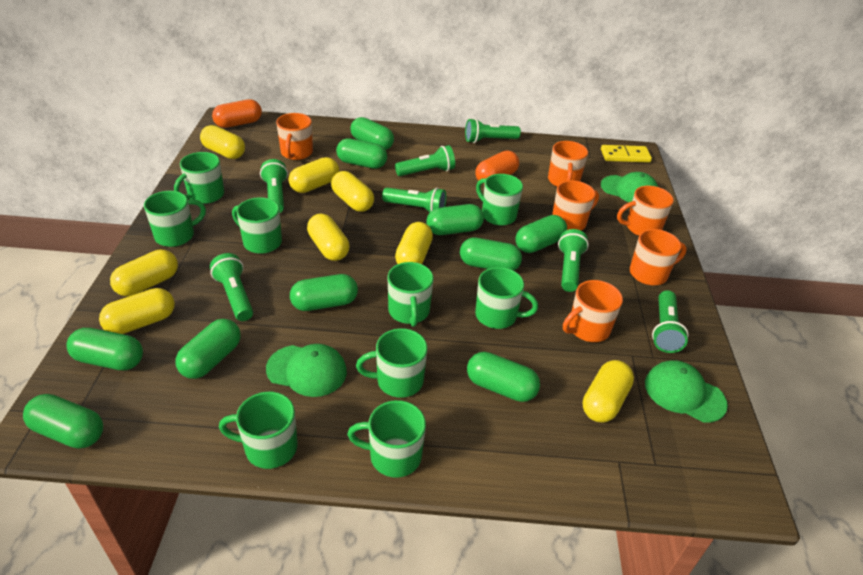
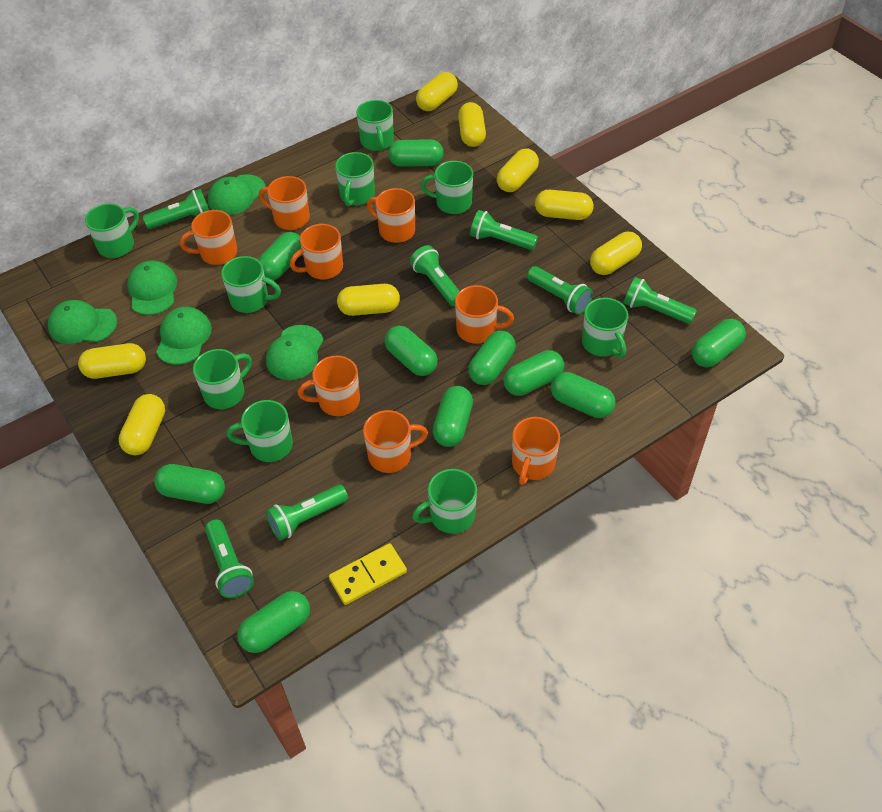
green cap: 3 -> 5
orange capsule: 2 -> 0
orange mug: 6 -> 8

